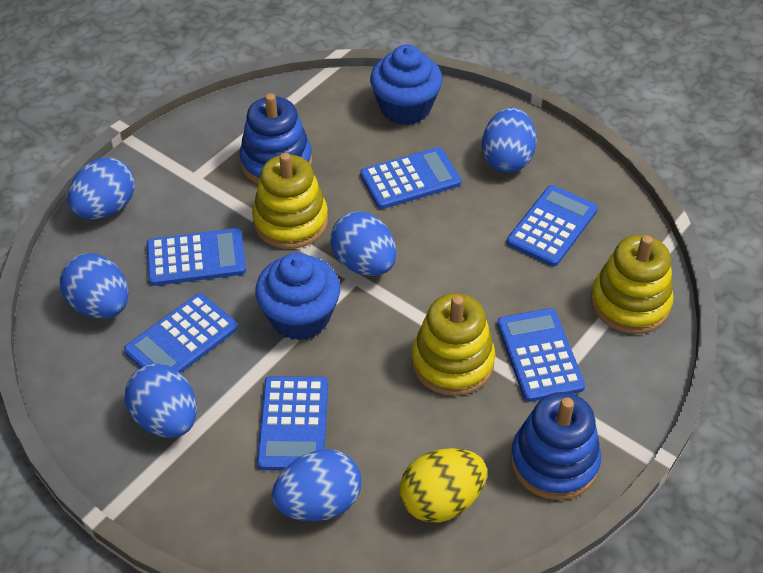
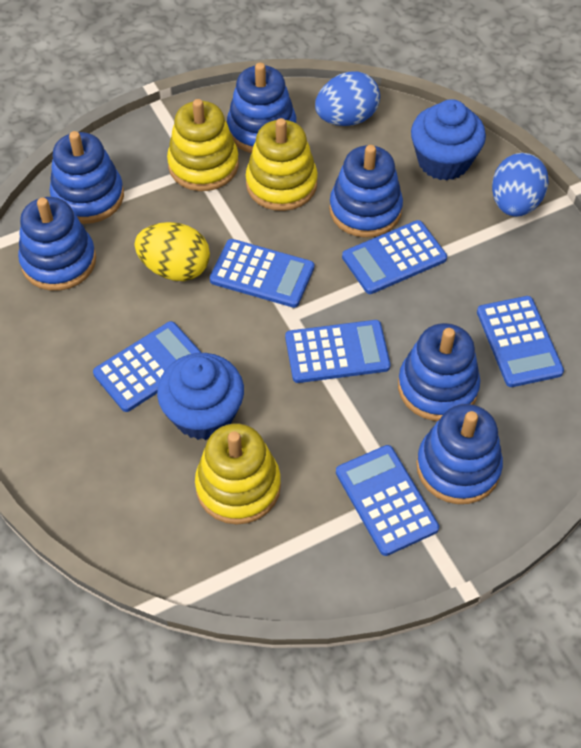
blue egg: 6 -> 2
blue stacking toy: 2 -> 6

